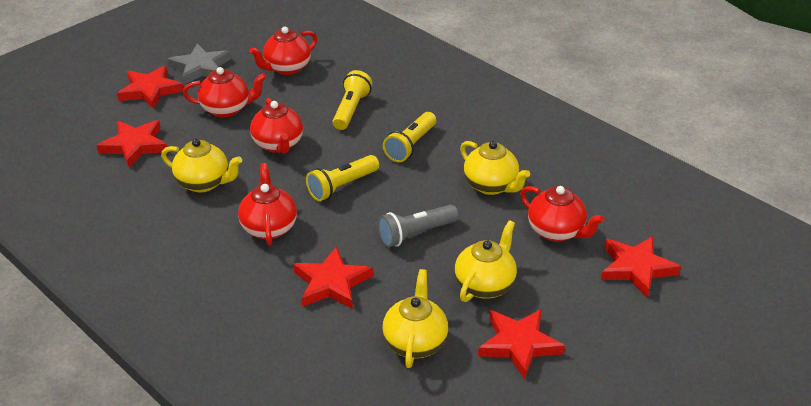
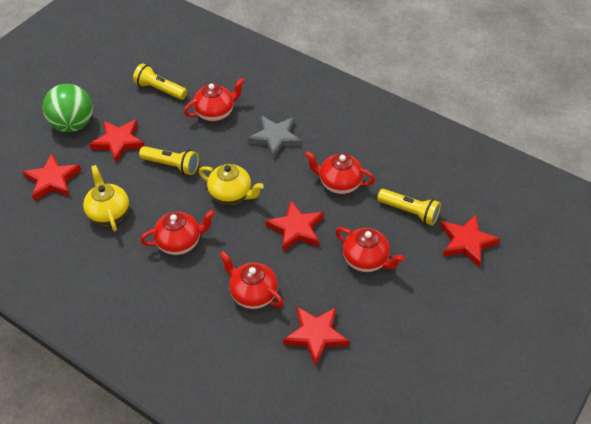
green ball: 0 -> 1
grey flashlight: 1 -> 0
yellow teapot: 4 -> 2

